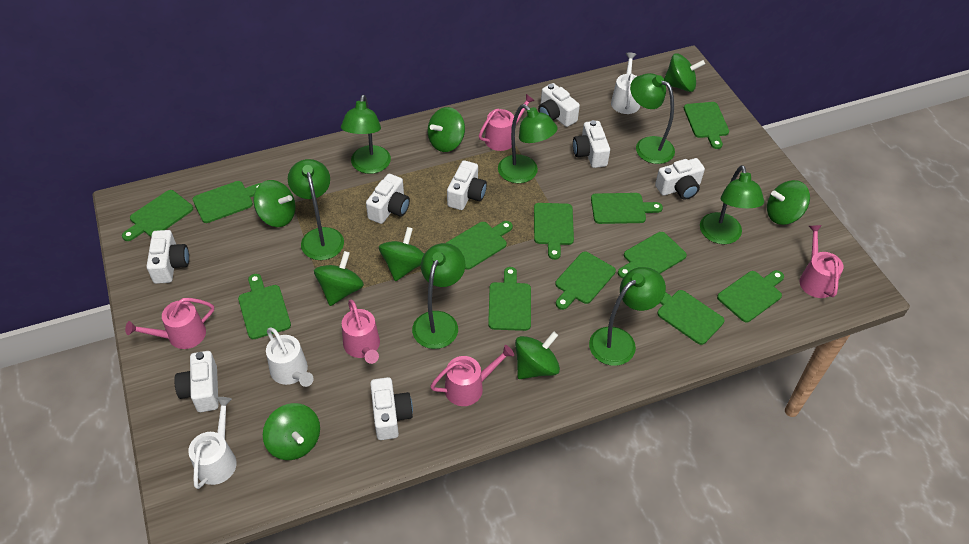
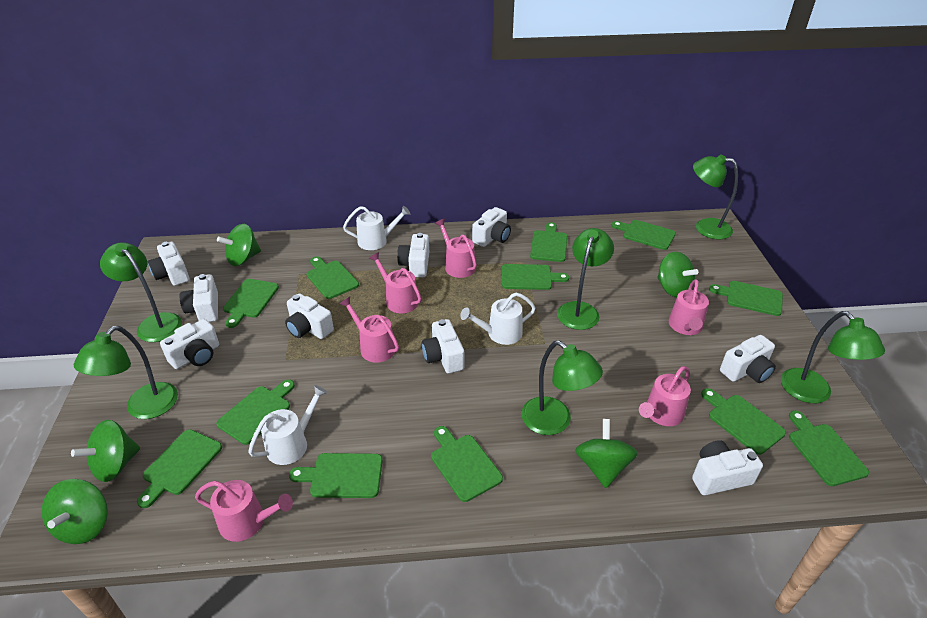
green lamp: 7 -> 6
green spinning top: 8 -> 5
pink watering can: 5 -> 6
white camera: 8 -> 9

